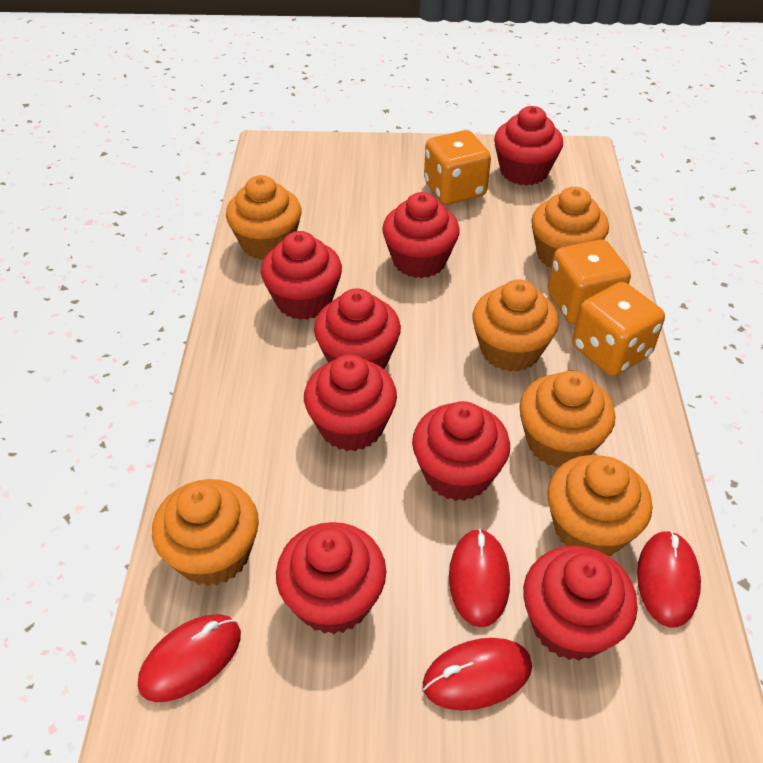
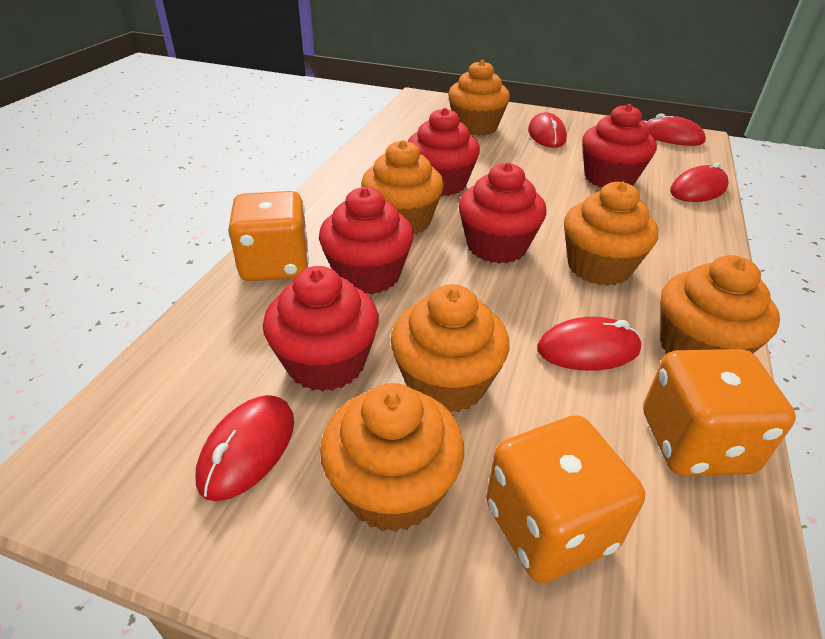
red cupcake: 8 -> 5
red mouse: 4 -> 5

